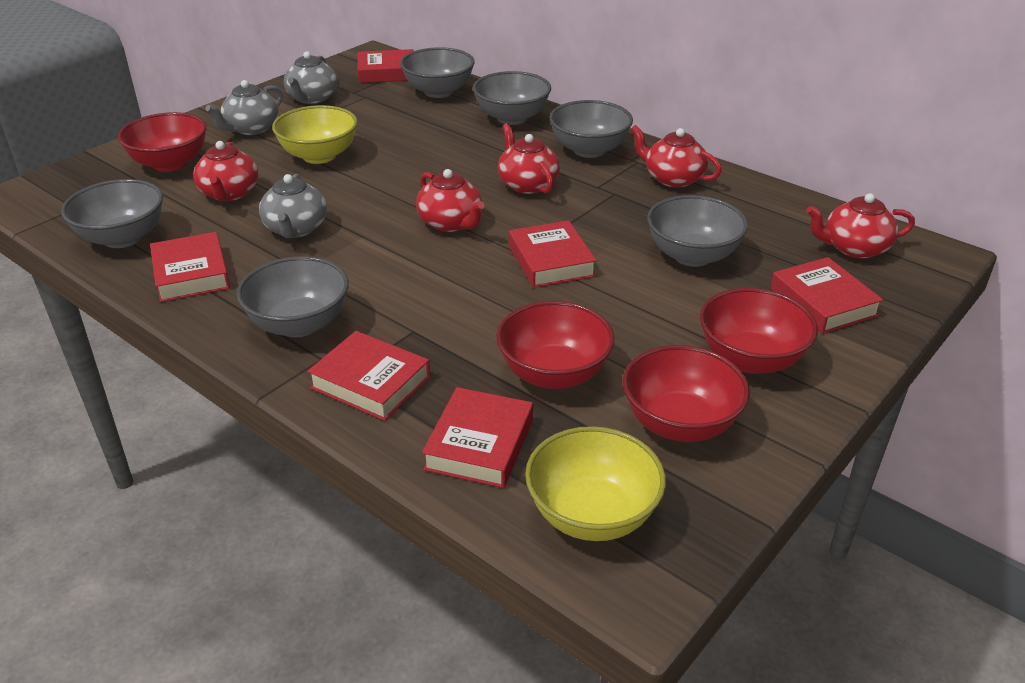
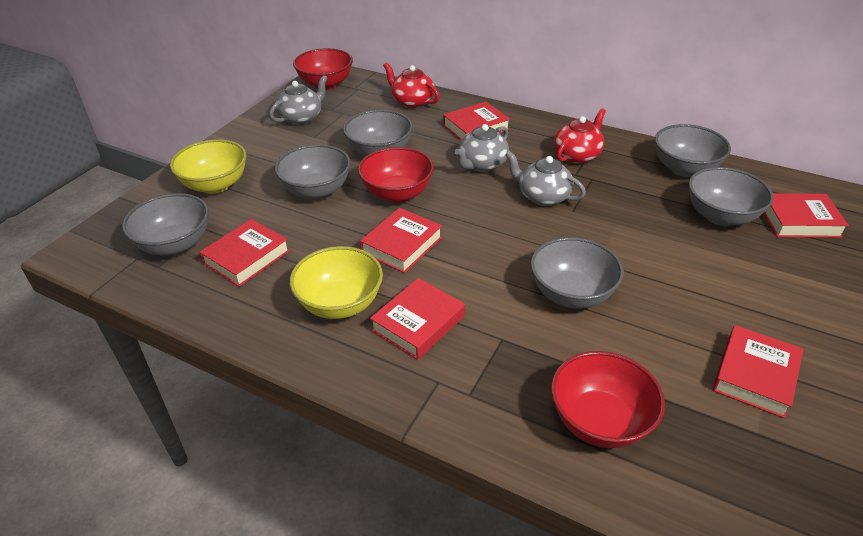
red bowl: 4 -> 3
red teapot: 5 -> 2

